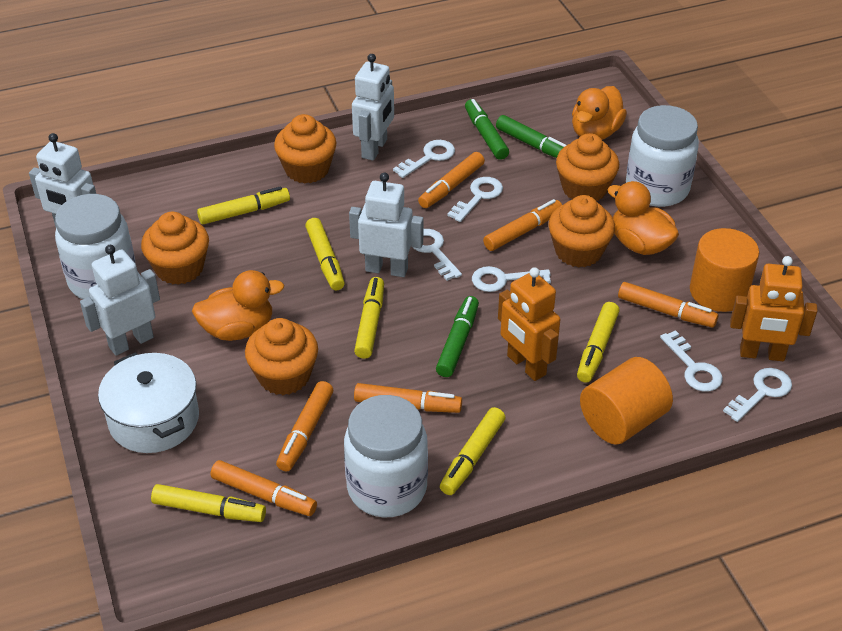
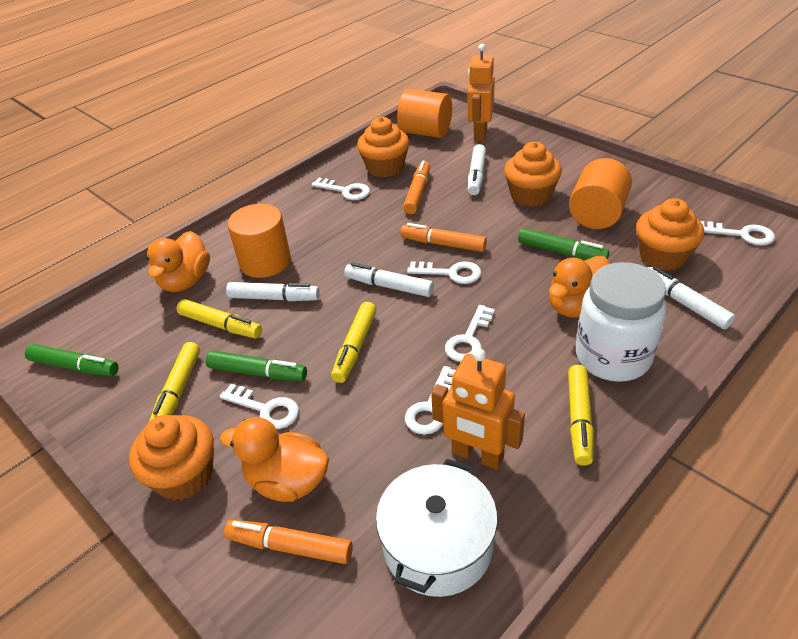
orange cupcake: 5 -> 4
orange cylinder: 2 -> 3
orange marker: 6 -> 3
white jar: 3 -> 1
white marker: 0 -> 4
white robot: 4 -> 0
yellow marker: 6 -> 4

